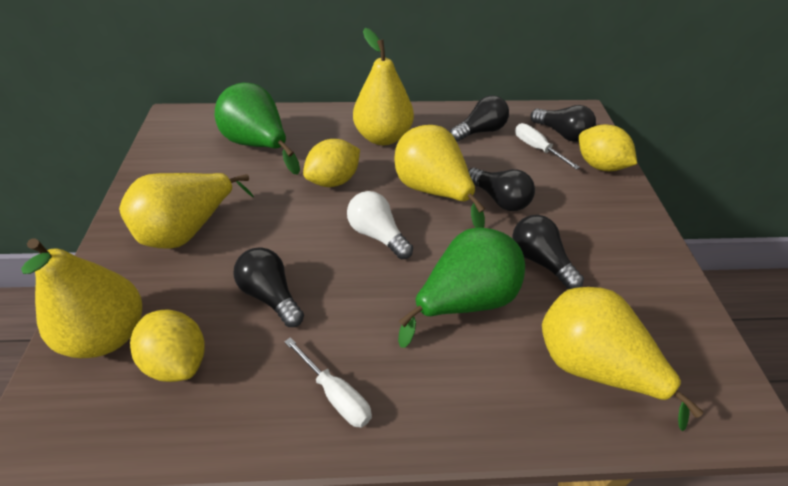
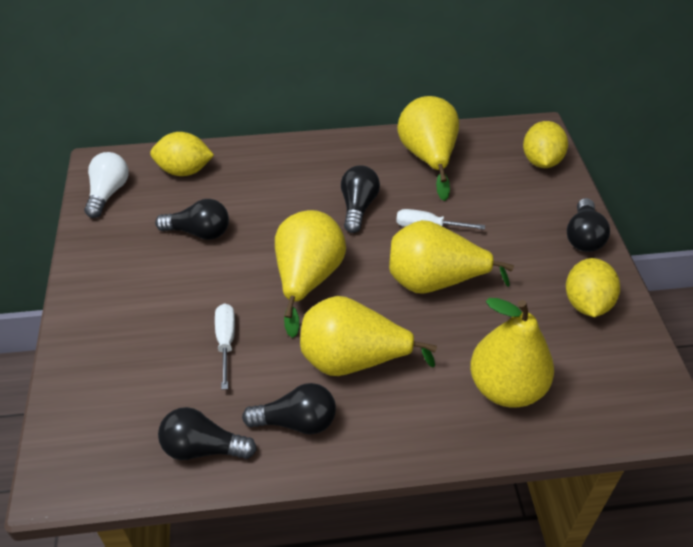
green pear: 2 -> 0

